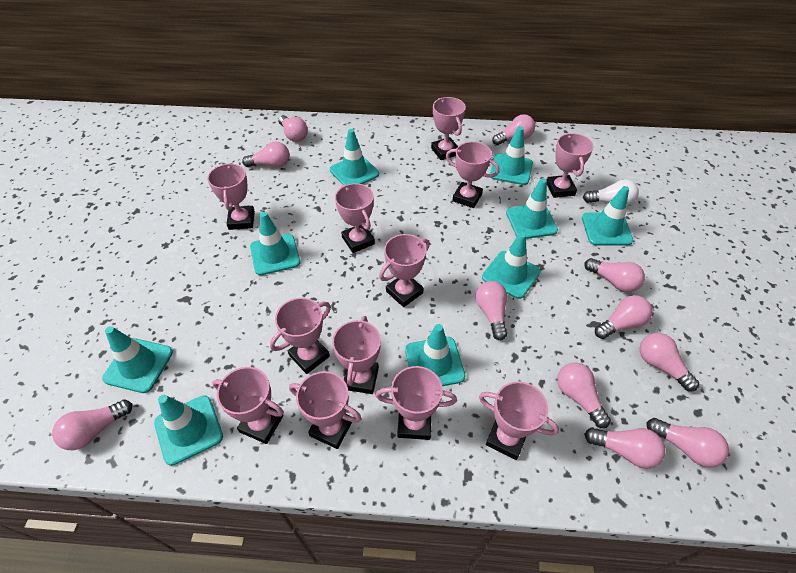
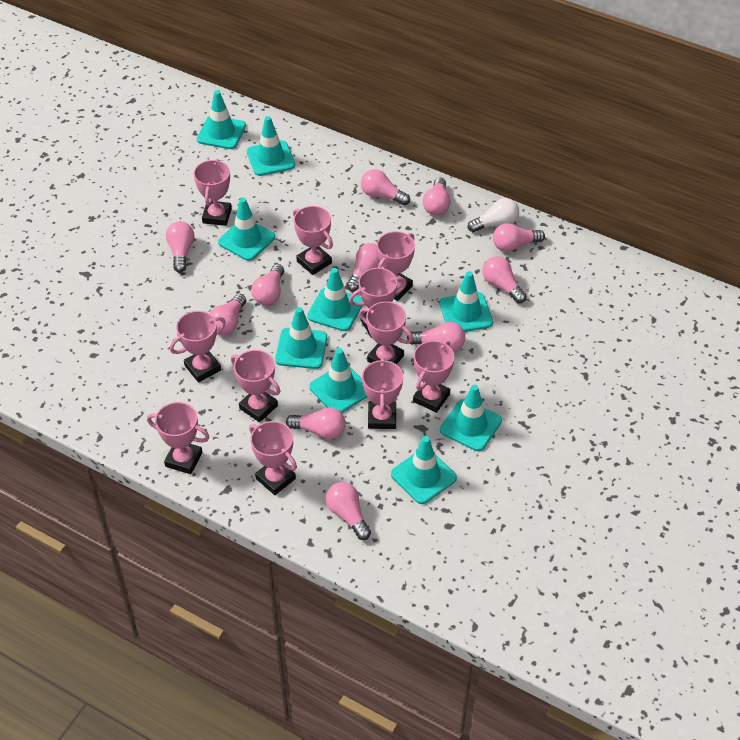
pink trophy: 12 -> 11

